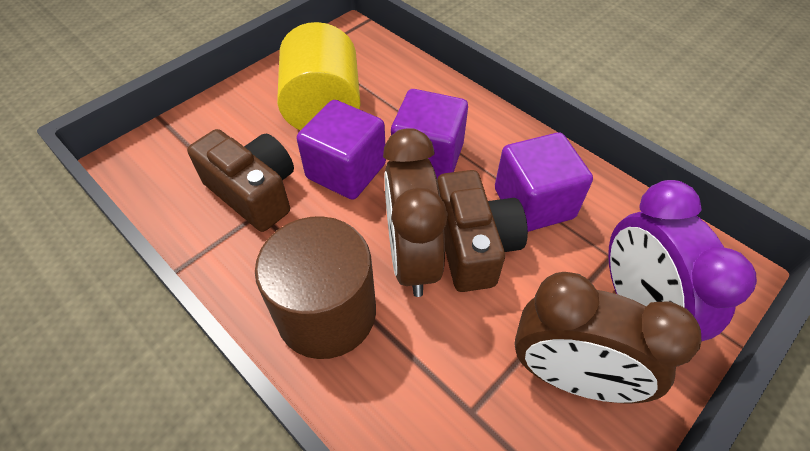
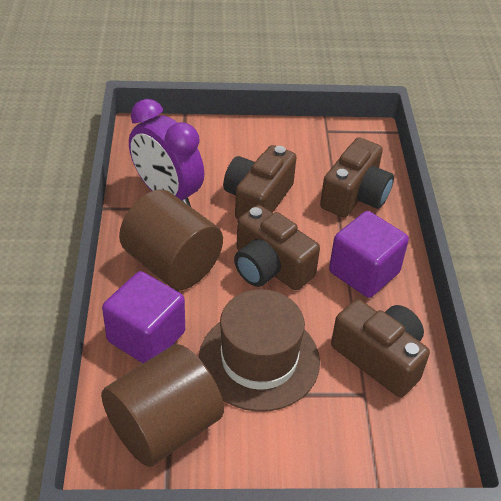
brown camera: 2 -> 4
brown clock: 2 -> 0
brown cylinder: 1 -> 2
brown hat: 0 -> 1
purple cube: 3 -> 2
yellow cylinder: 1 -> 0

